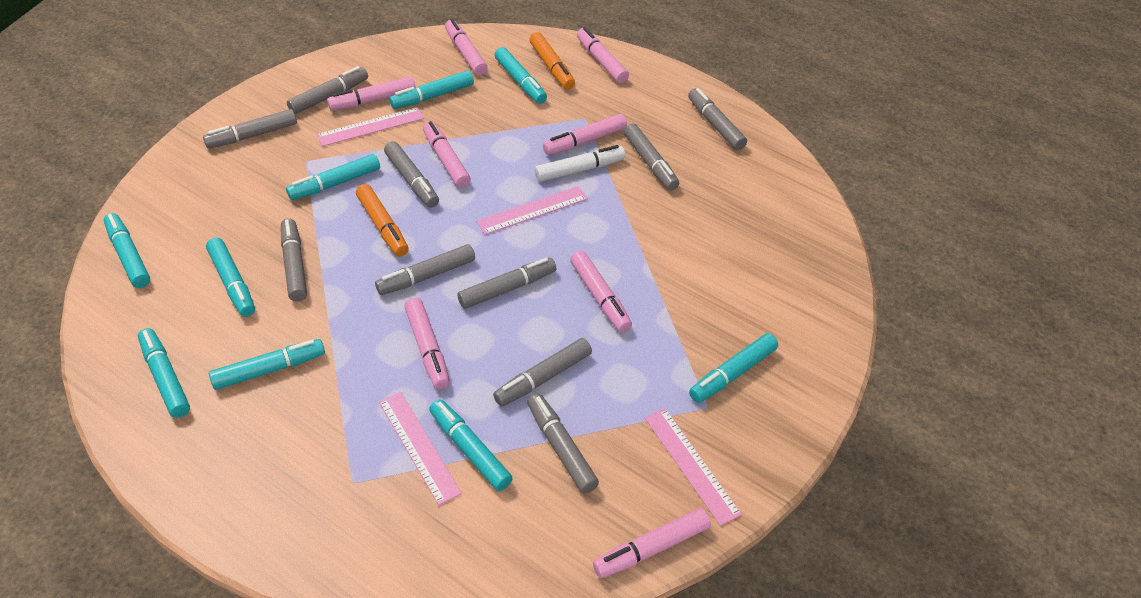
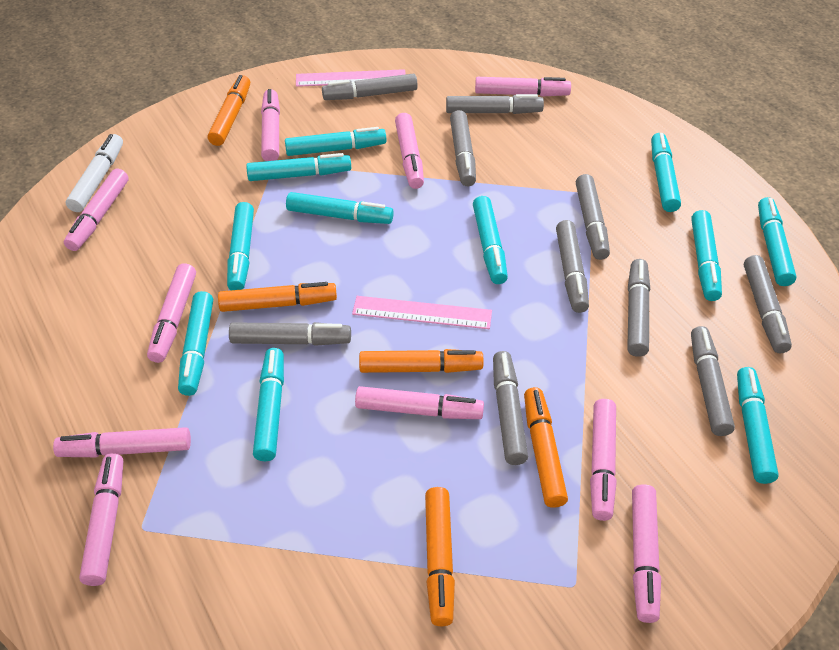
orange marker: 2 -> 5
pink marker: 8 -> 10
pink ruler: 4 -> 2
turquoise marker: 9 -> 11

